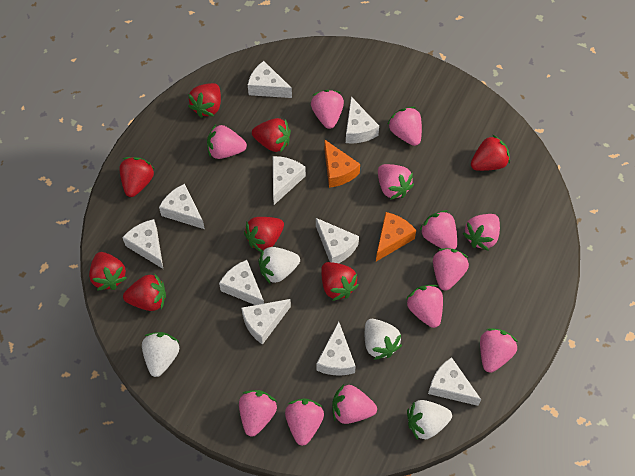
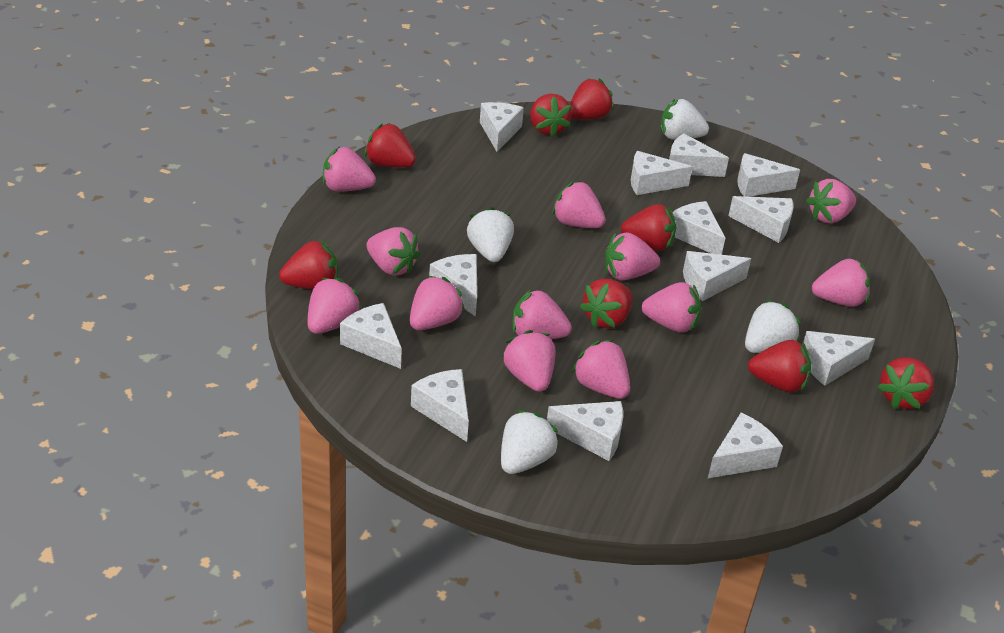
orange cheese: 2 -> 0
white cheese: 10 -> 13

